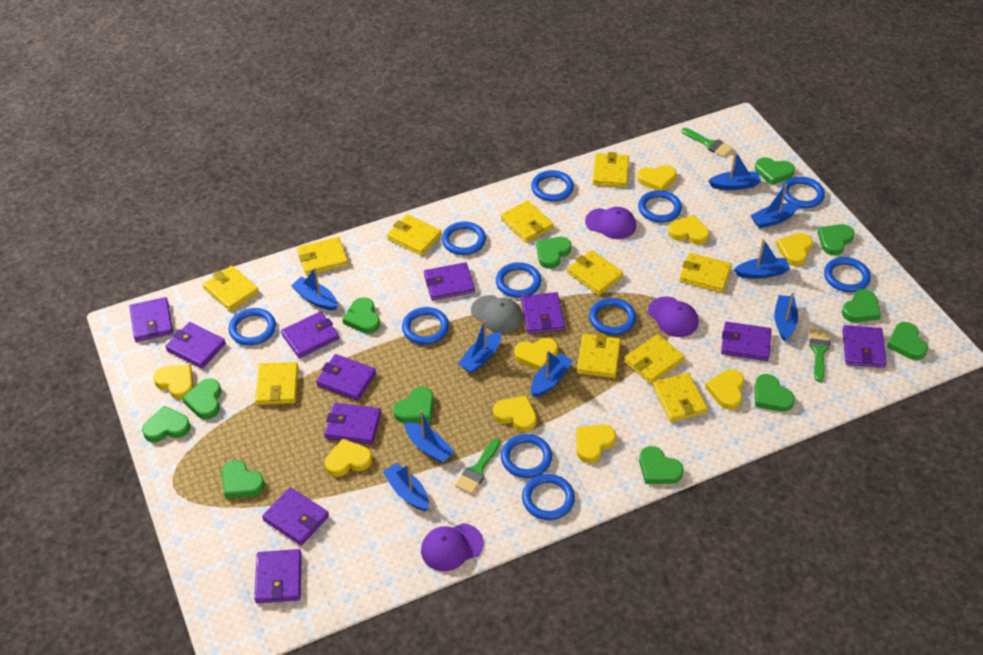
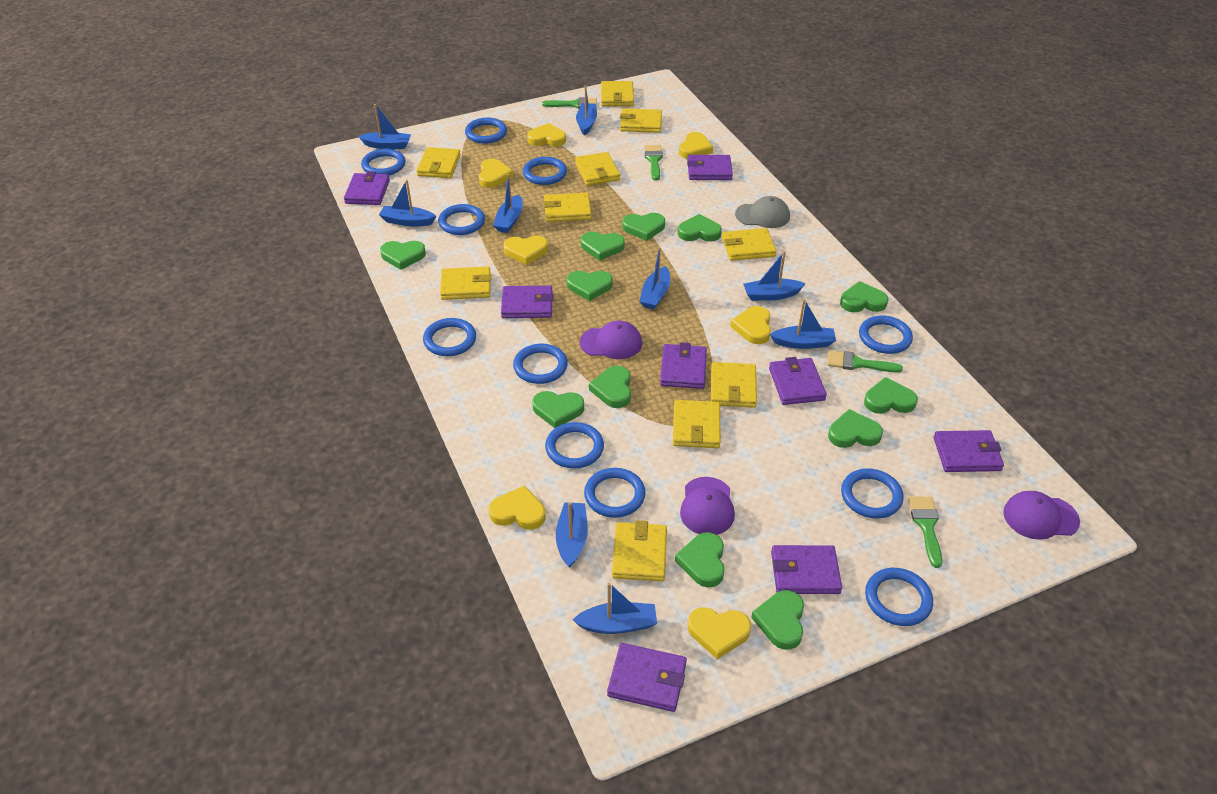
green brush: 3 -> 4
purple wallet: 11 -> 8
yellow heart: 9 -> 7
yellow wallet: 11 -> 10

